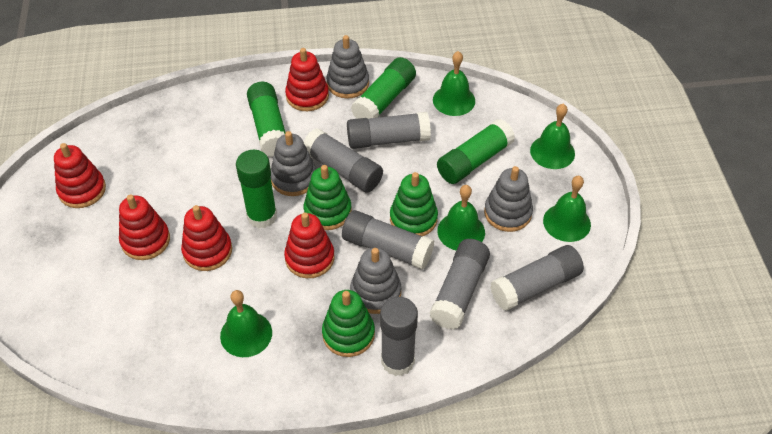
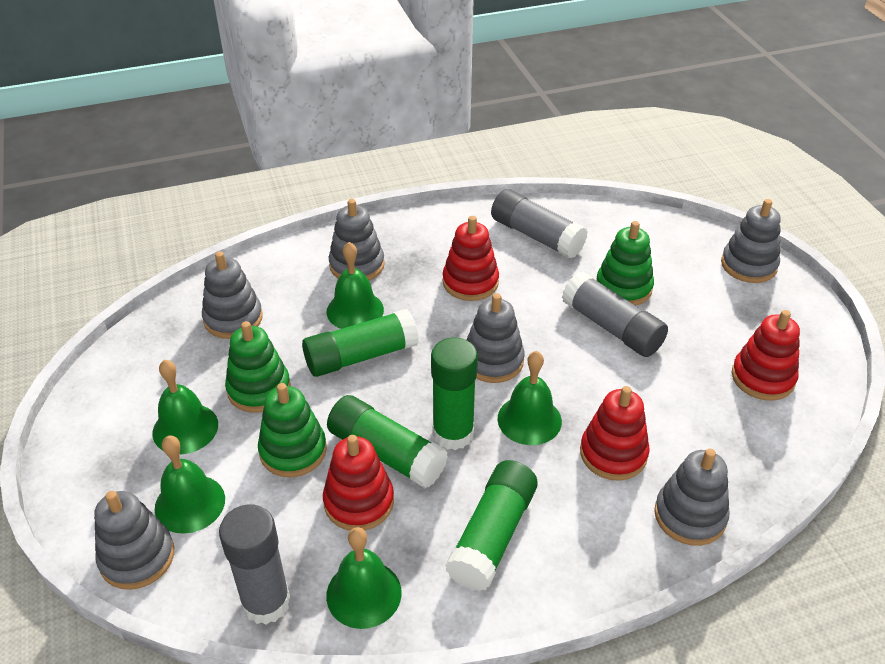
grey glue stick: 6 -> 3
grey stacking toy: 4 -> 6
red stacking toy: 5 -> 4

